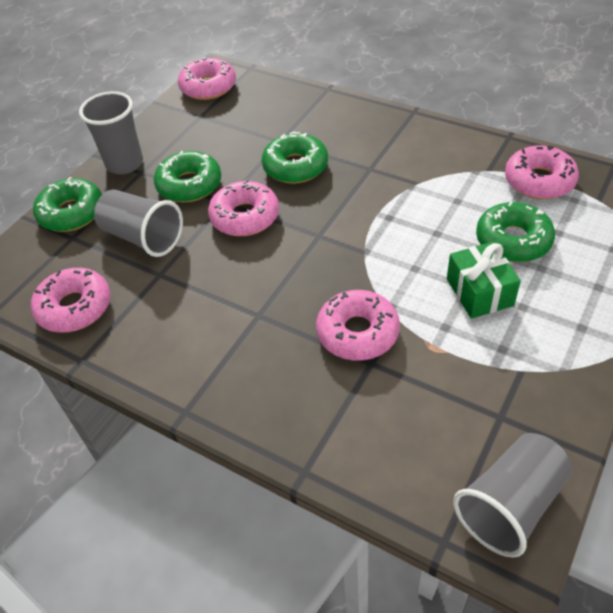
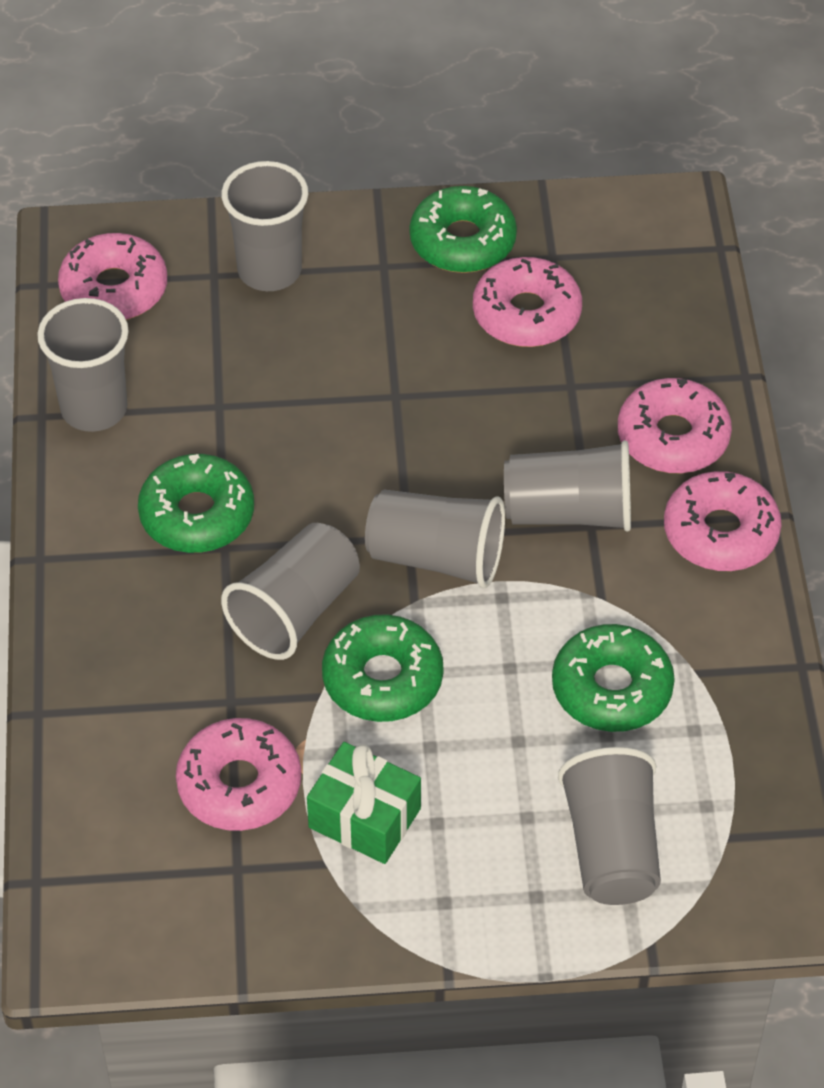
grey cup: 3 -> 6

